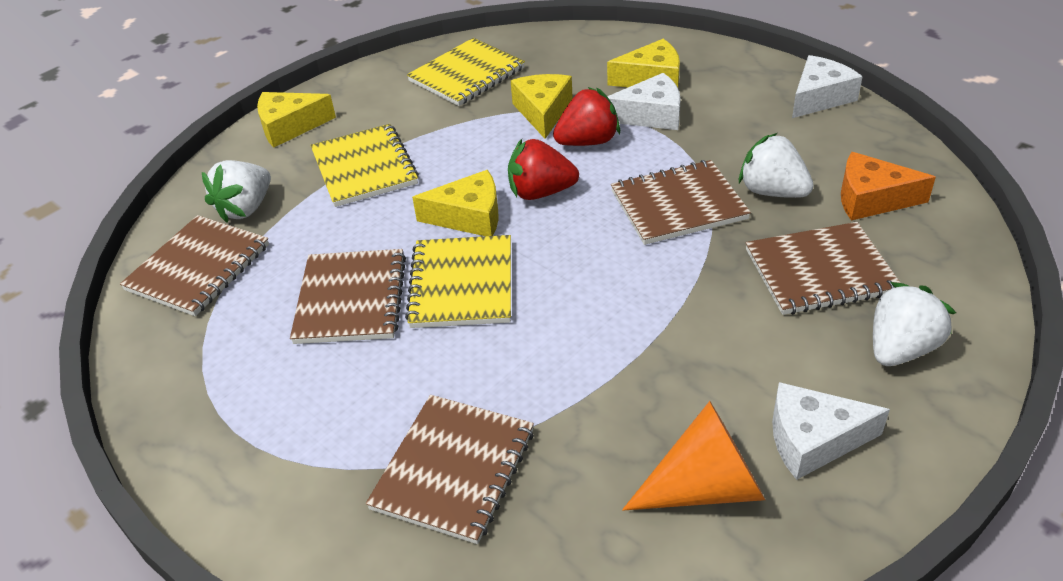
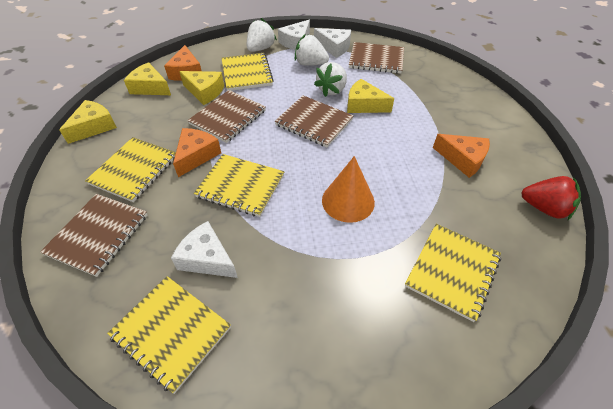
brown notebook: 5 -> 4
orange cheese: 1 -> 3
red strawberry: 2 -> 1
yellow notebook: 3 -> 5

